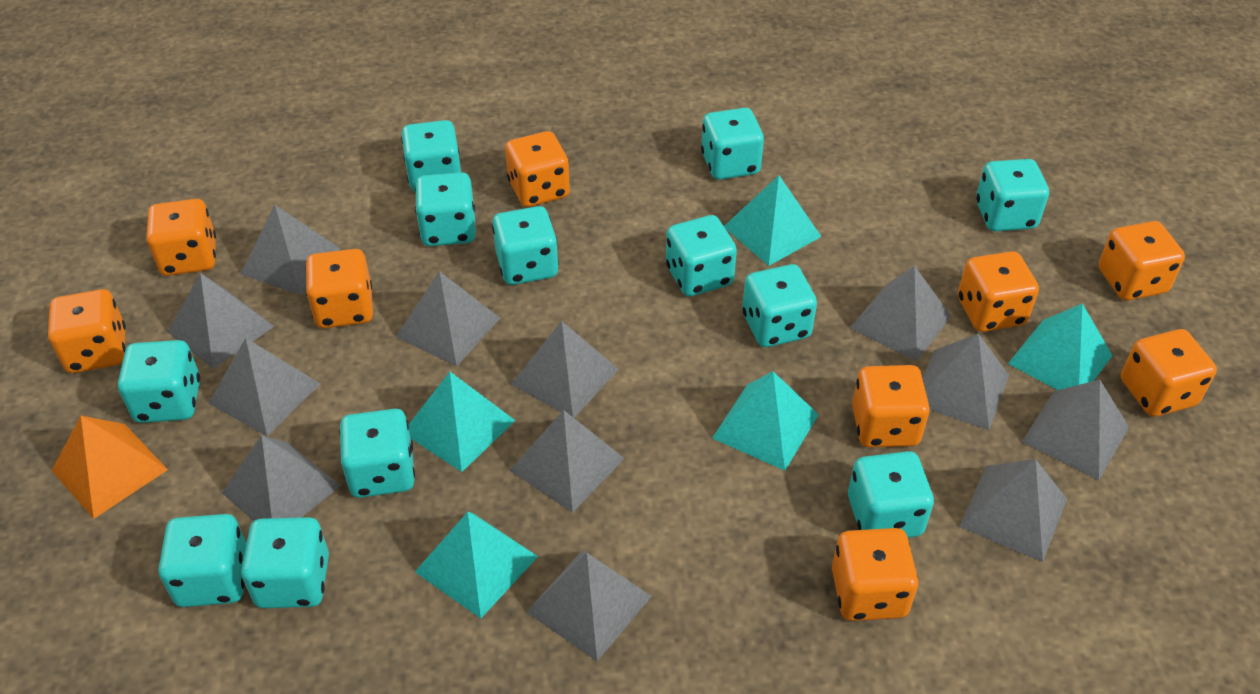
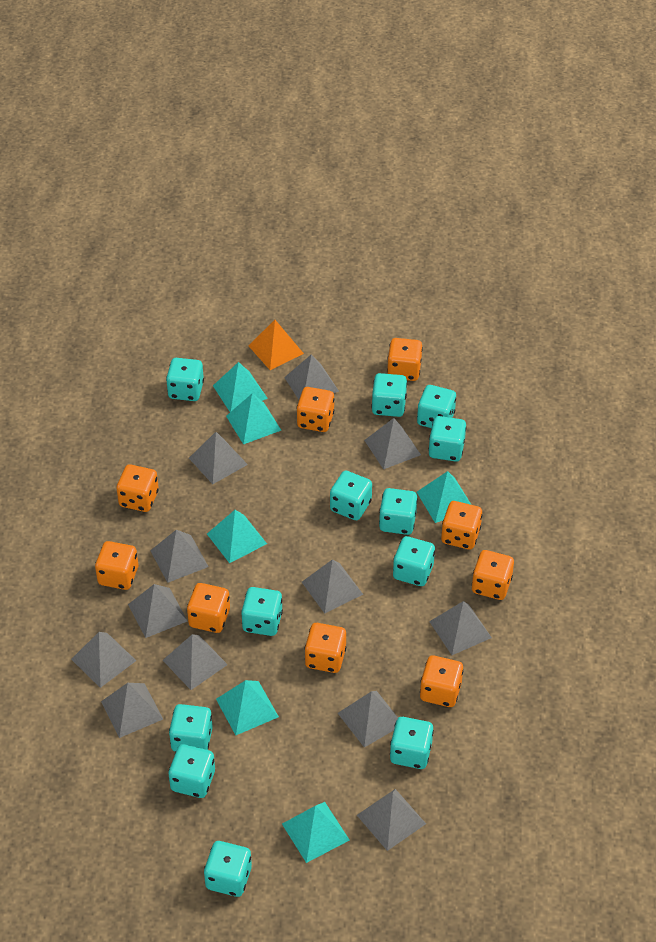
turquoise pyramid: 5 -> 6

